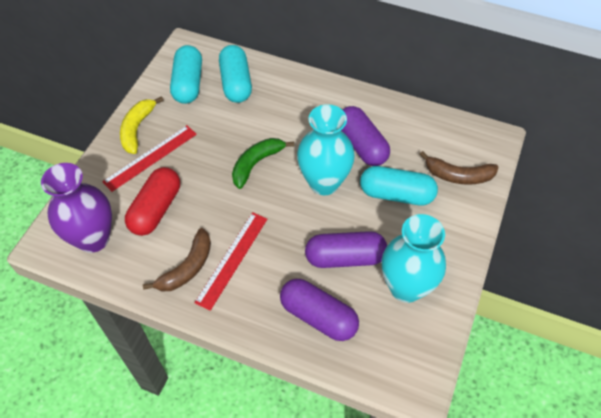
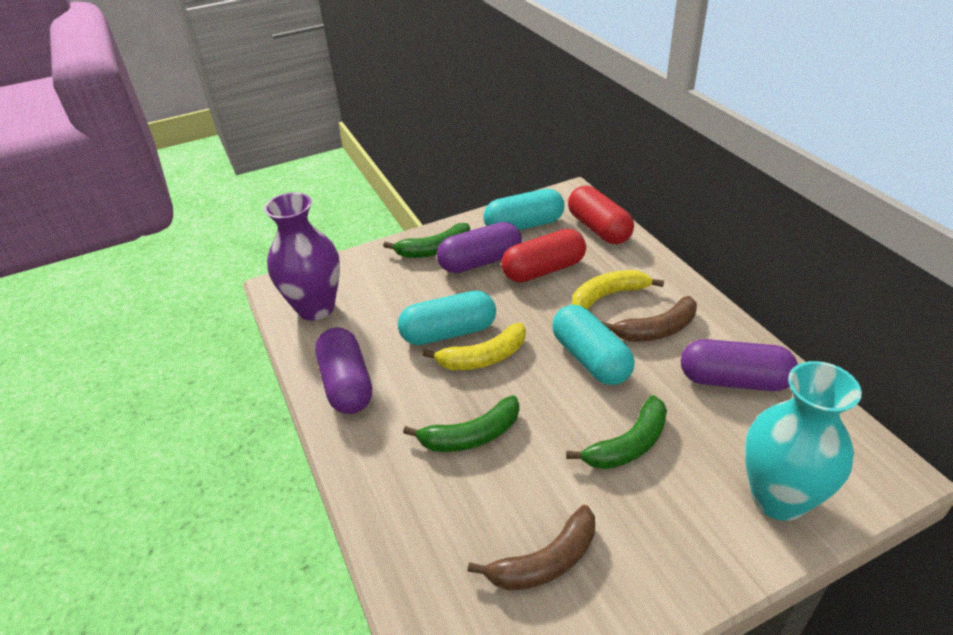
green banana: 1 -> 3
red capsule: 1 -> 2
red ruler: 2 -> 0
turquoise vase: 2 -> 1
yellow banana: 1 -> 2

